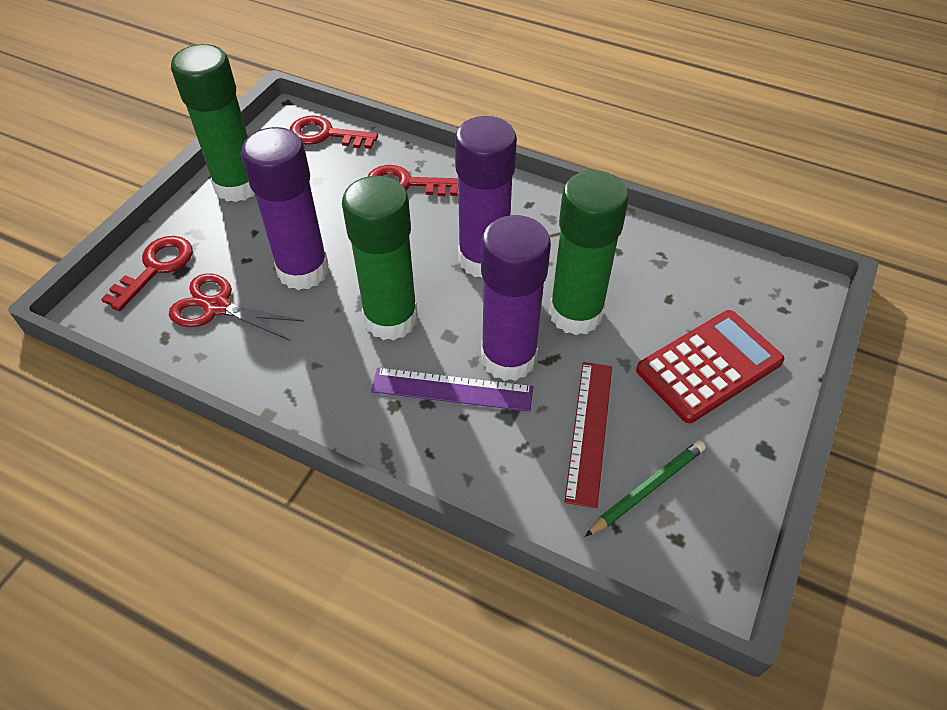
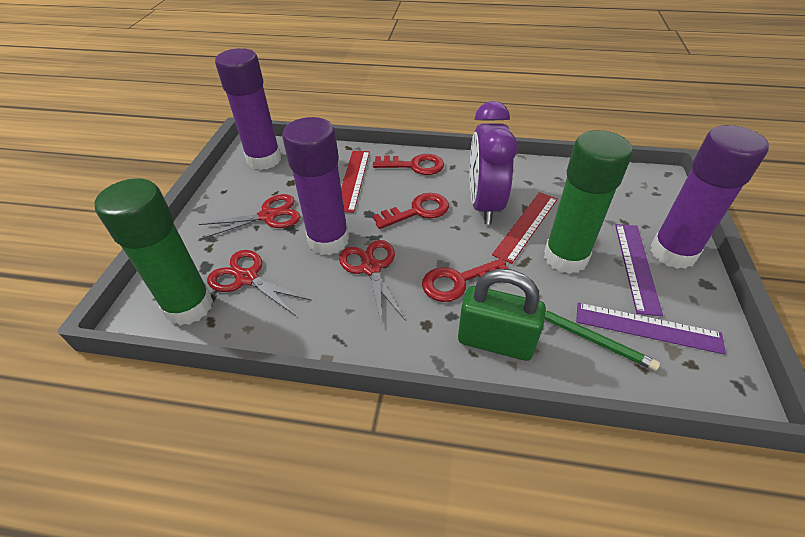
green glue stick: 3 -> 2
green padlock: 0 -> 1
purple clock: 0 -> 1
purple ruler: 1 -> 2
red calculator: 1 -> 0
red ruler: 1 -> 2
red scissors: 1 -> 3

